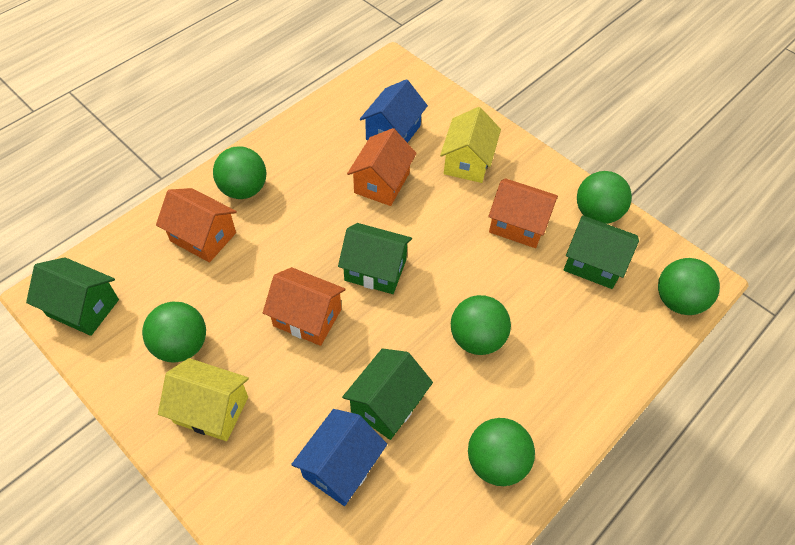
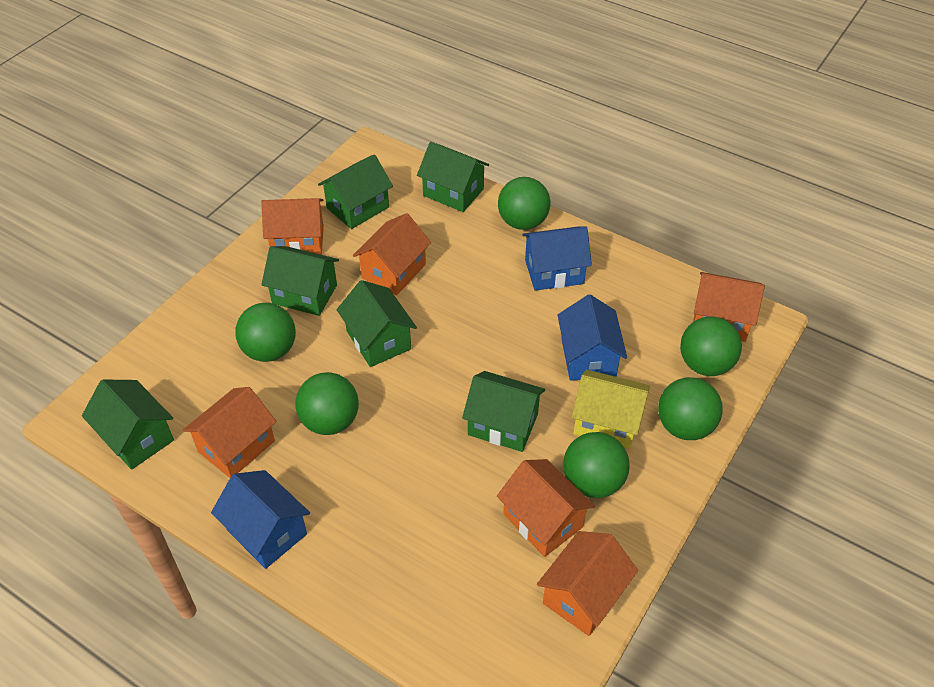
blue house: 2 -> 3
green house: 4 -> 6
orange house: 4 -> 6
yellow house: 2 -> 1

